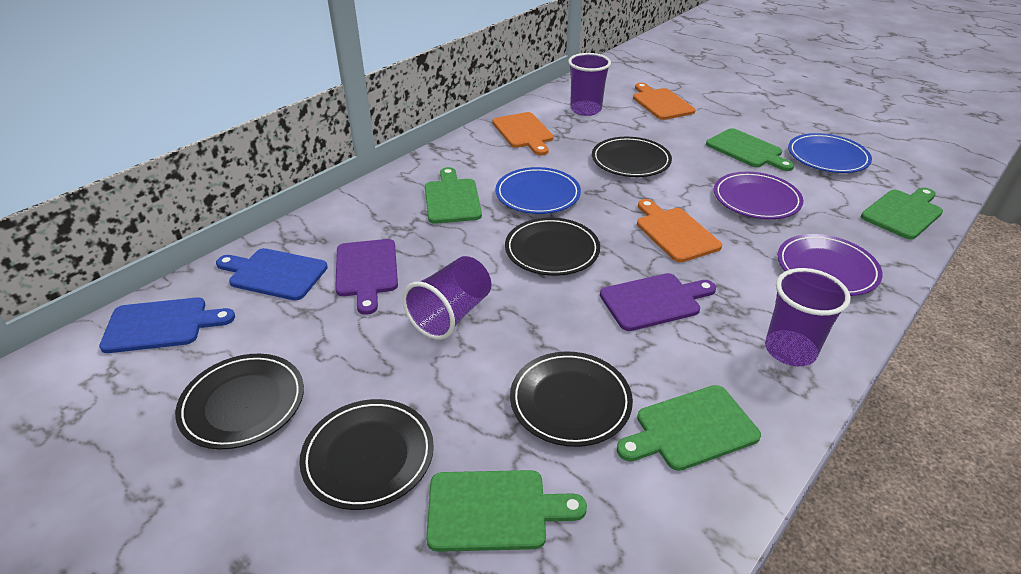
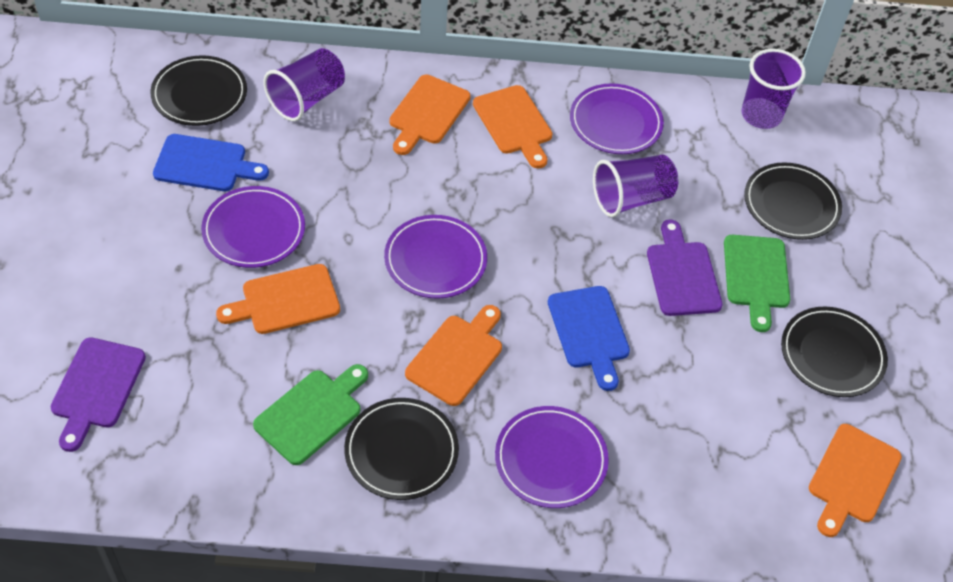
black plate: 5 -> 4
blue plate: 2 -> 0
green cutting board: 5 -> 2
orange cutting board: 3 -> 5
purple plate: 2 -> 4

